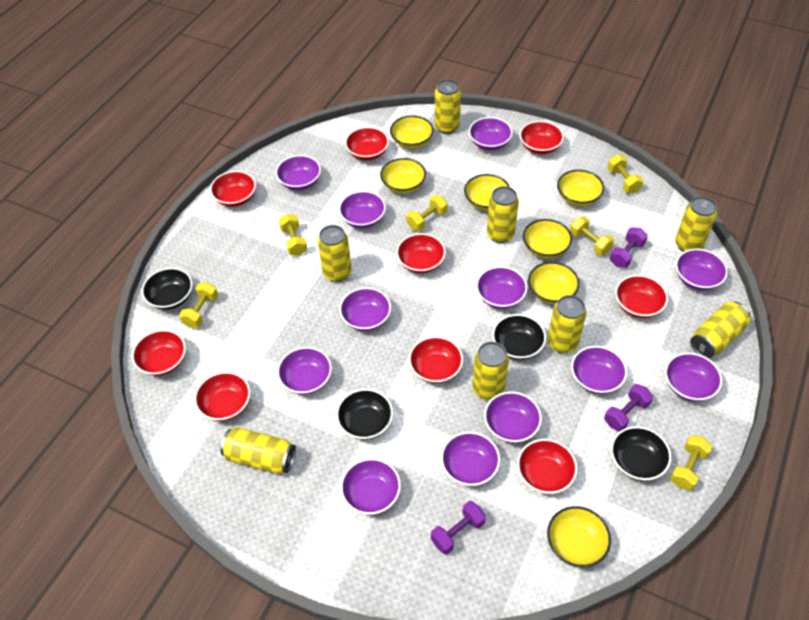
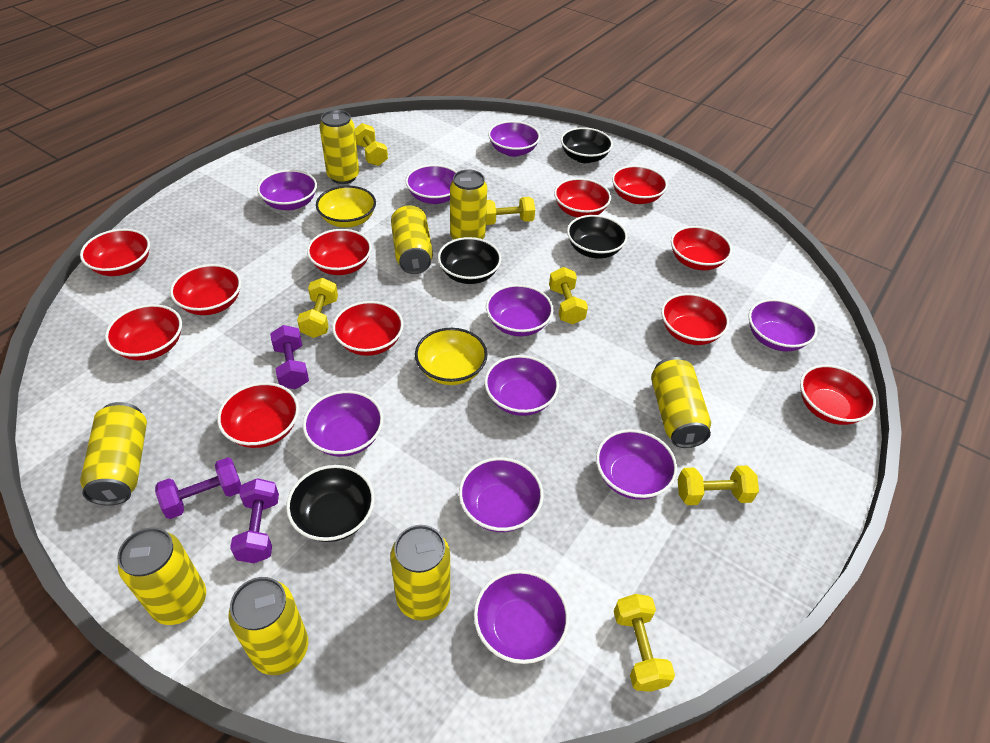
purple bowl: 12 -> 10
red bowl: 9 -> 11
yellow bowl: 7 -> 2

